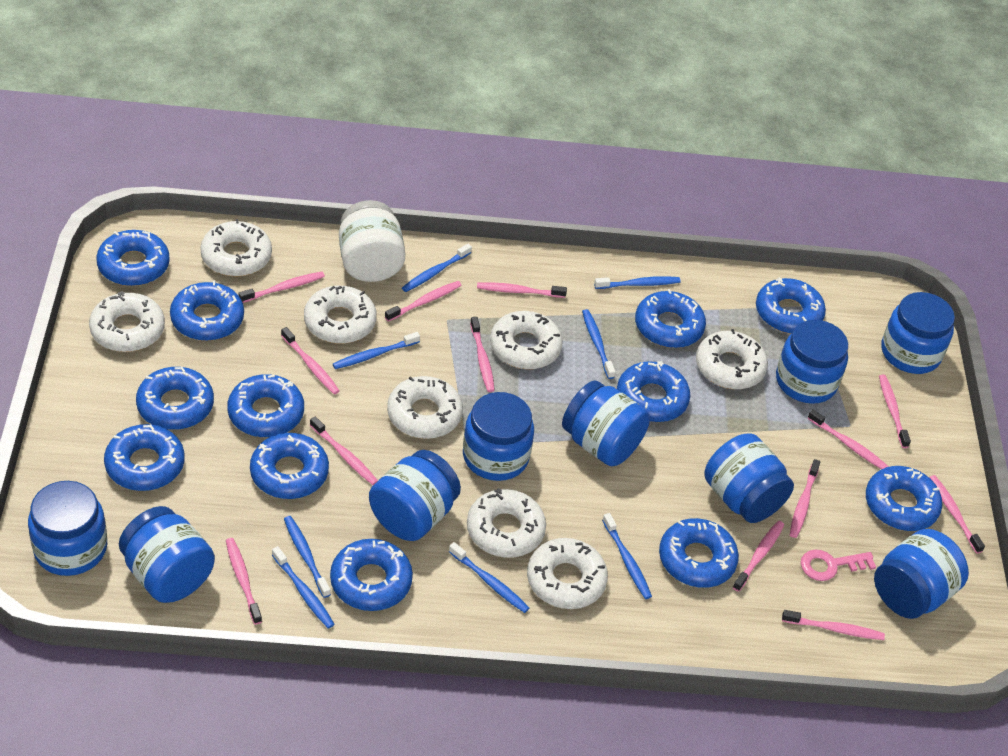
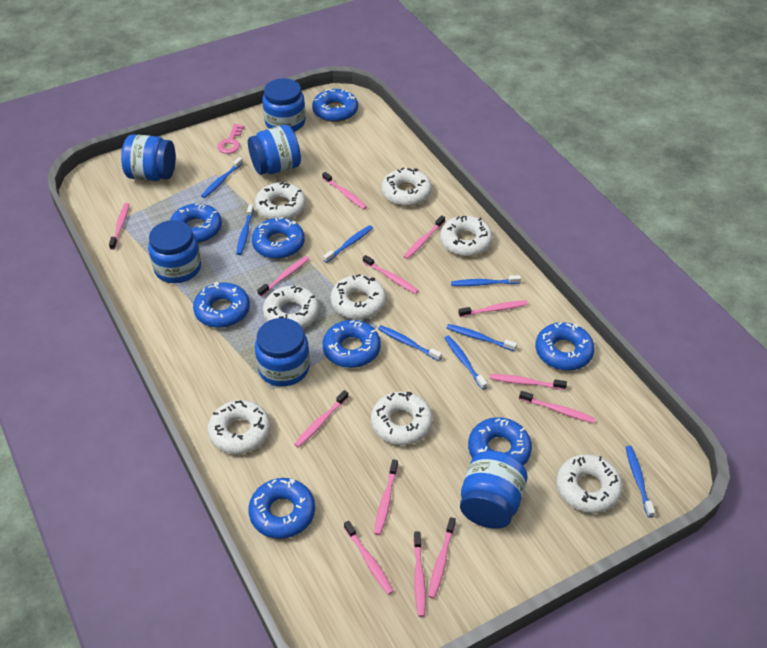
blue donut: 12 -> 8
blue jar: 9 -> 6
white jar: 1 -> 0

